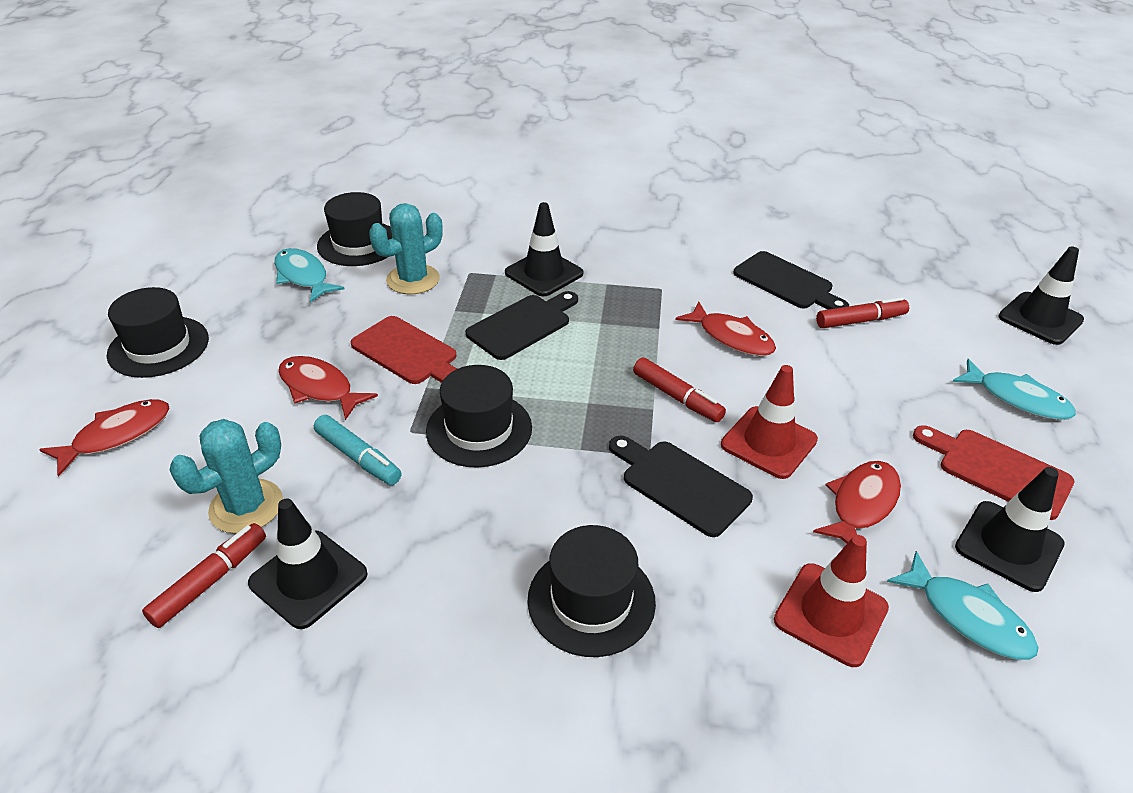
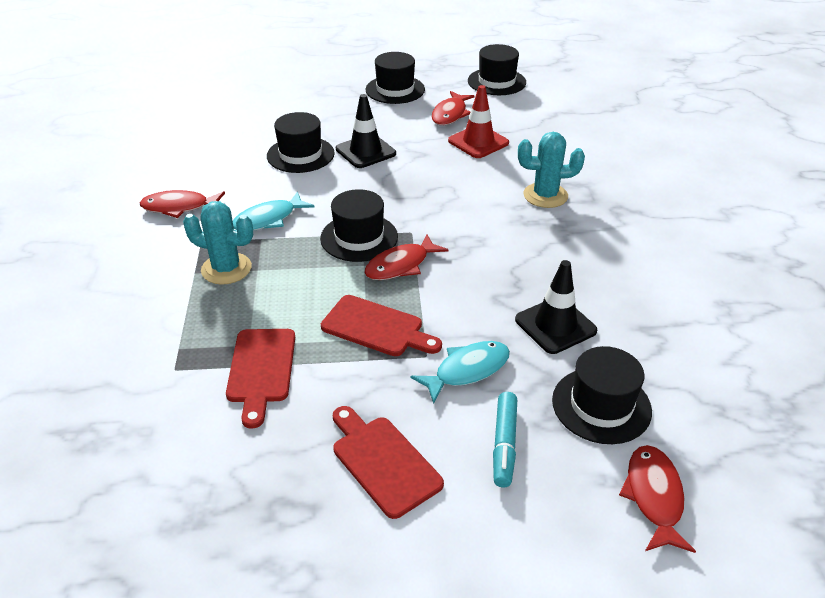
black cutting board: 3 -> 0
black hat: 4 -> 5
black traffic cone: 4 -> 2
red cutting board: 2 -> 3
red marker: 3 -> 0
red traffic cone: 2 -> 1
turquoise fish: 3 -> 2

